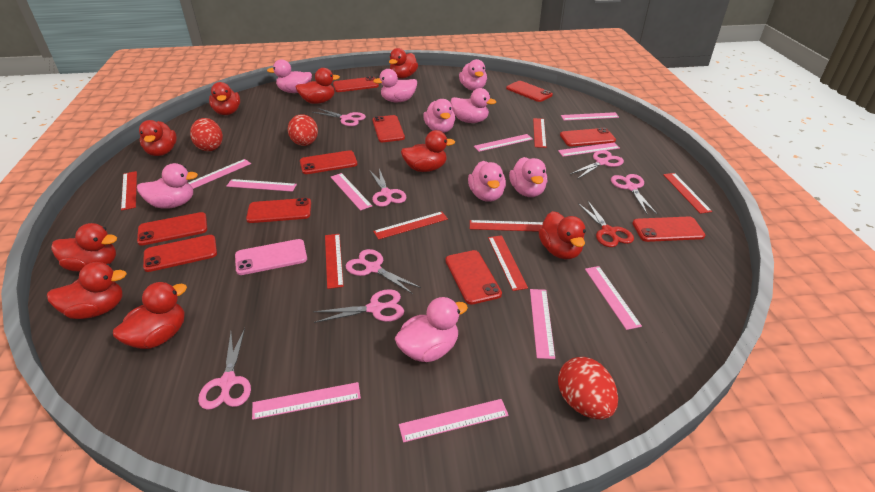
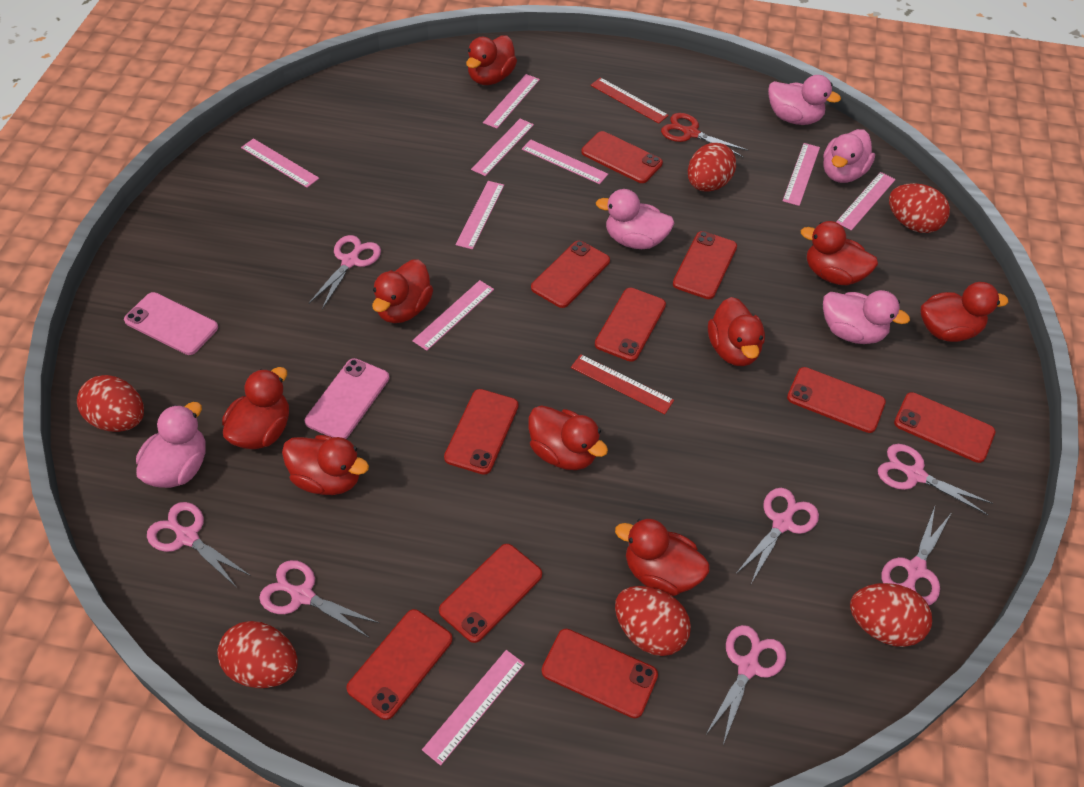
pink duck: 9 -> 5
pink phone: 1 -> 2
pink ruler: 10 -> 9
red egg: 3 -> 6
red ruler: 7 -> 2

